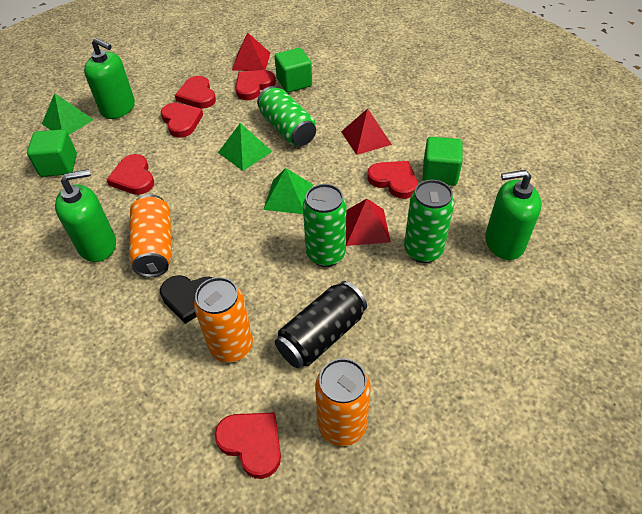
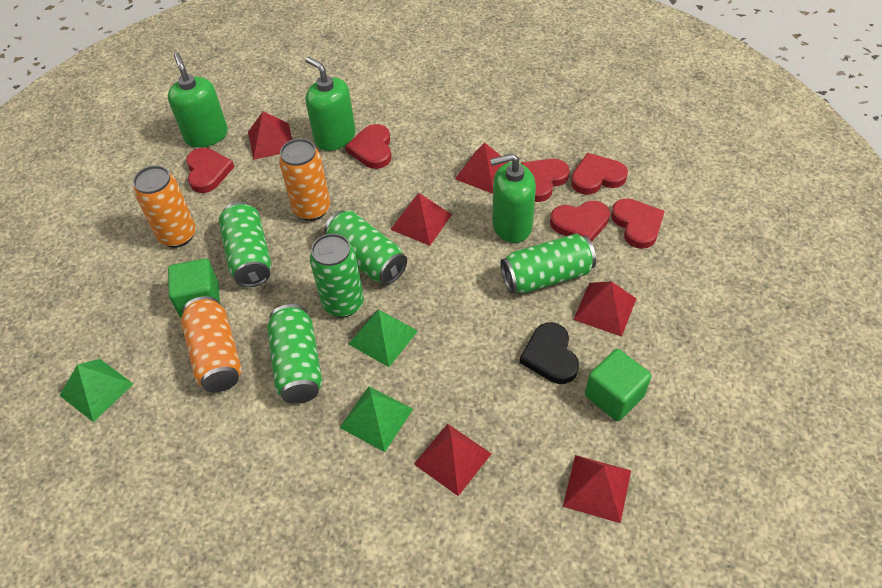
black can: 1 -> 0
green can: 3 -> 5
green cube: 3 -> 2
red pyramid: 3 -> 6

